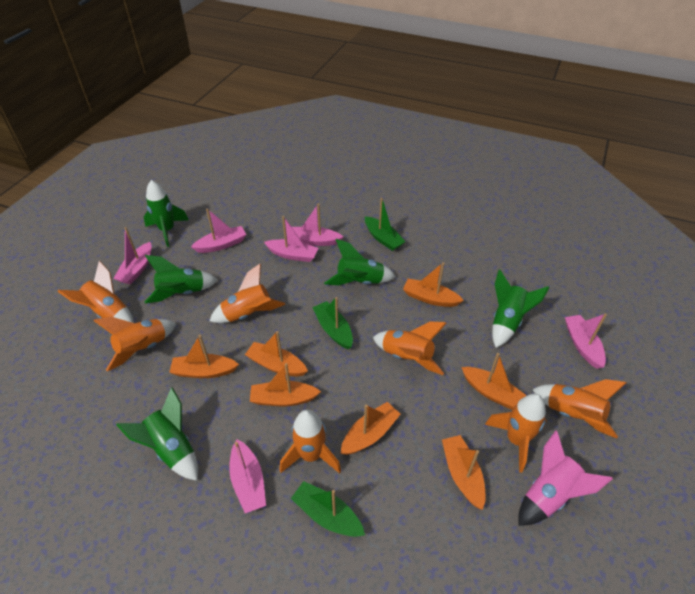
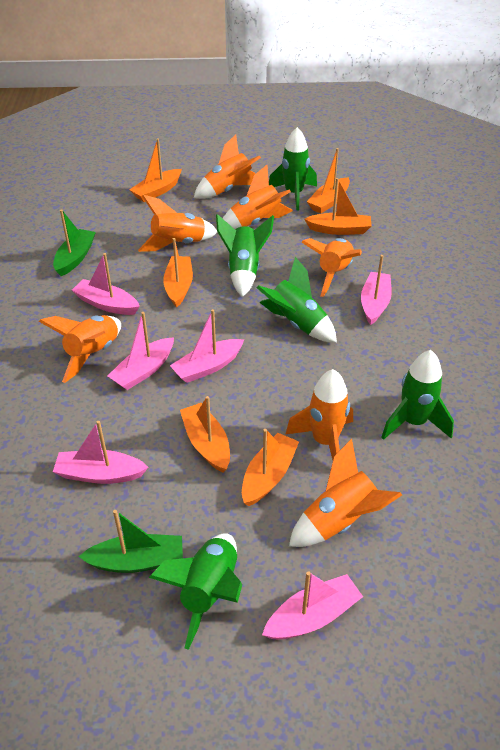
green boat: 3 -> 2
orange boat: 7 -> 6
pink rocket: 1 -> 0

